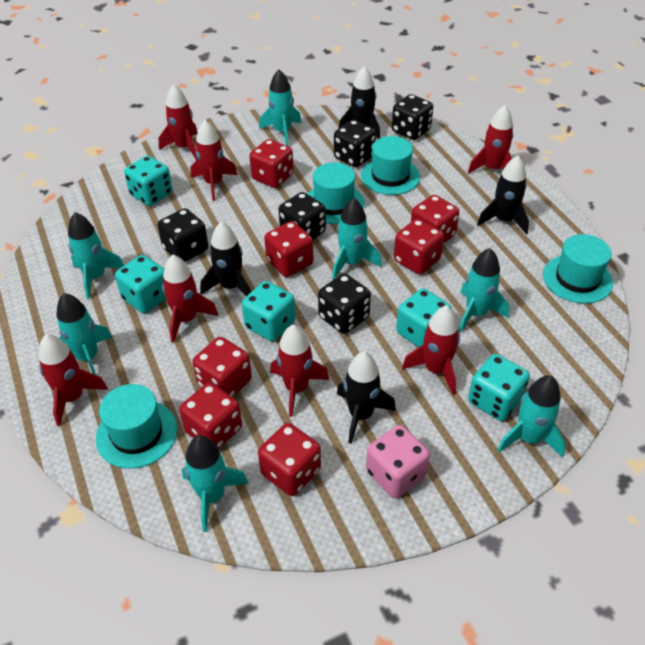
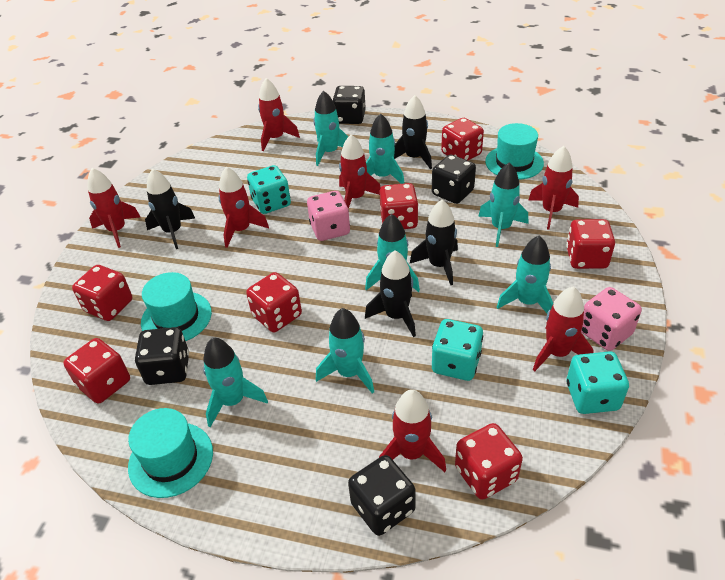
black dice: 5 -> 4
pink dice: 1 -> 2
turquoise dice: 5 -> 3
turquoise hat: 4 -> 3

